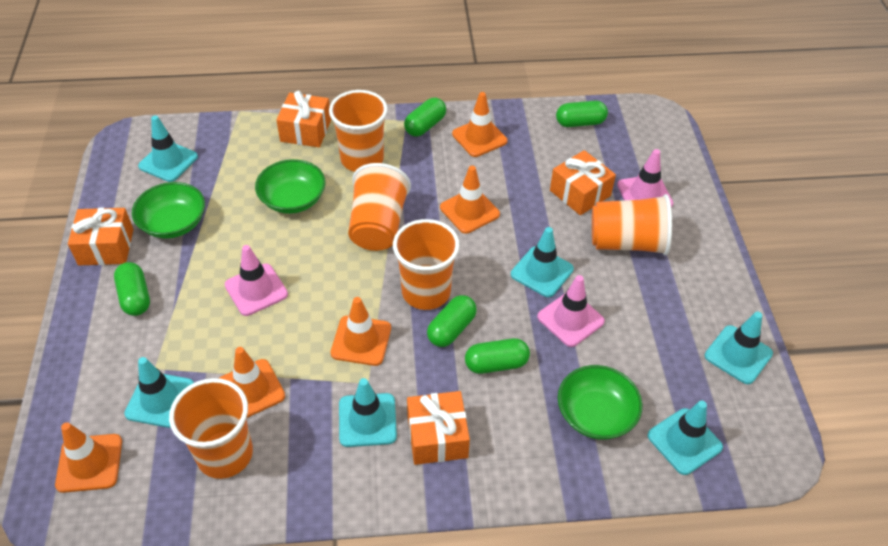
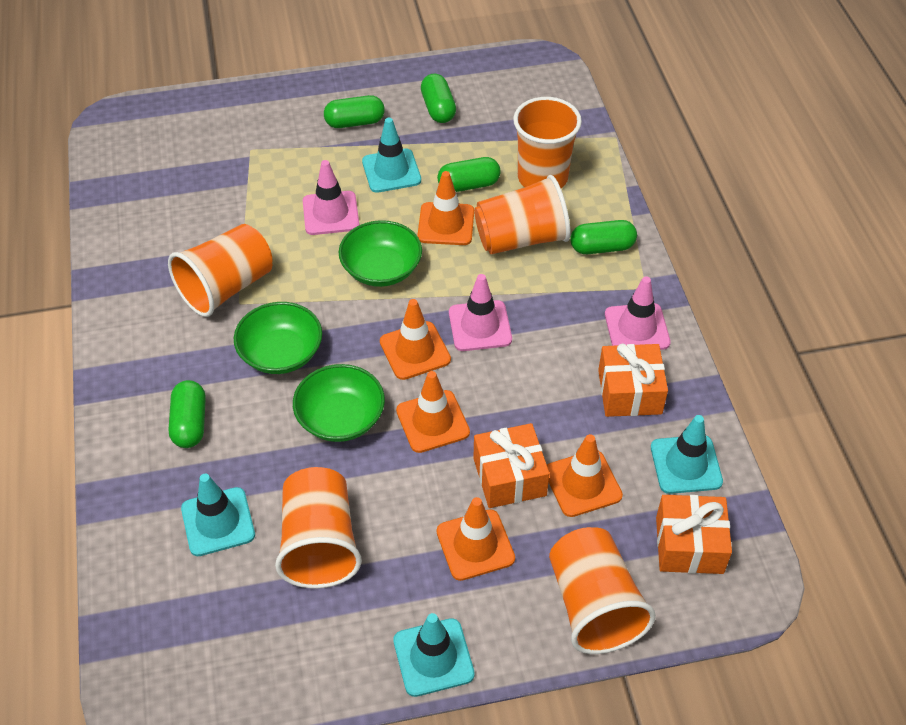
orange gift: 4 -> 3
turquoise traffic cone: 6 -> 4

